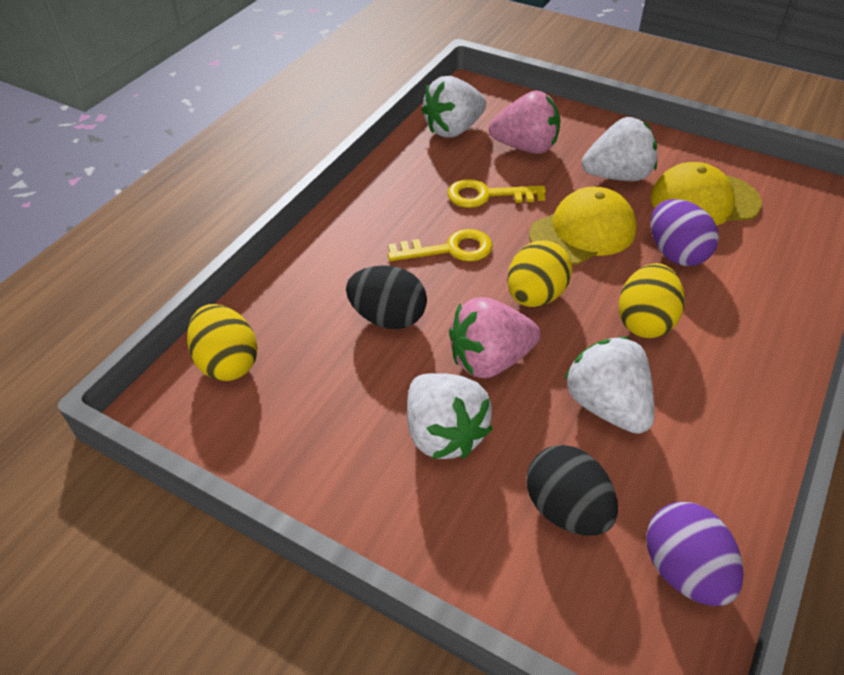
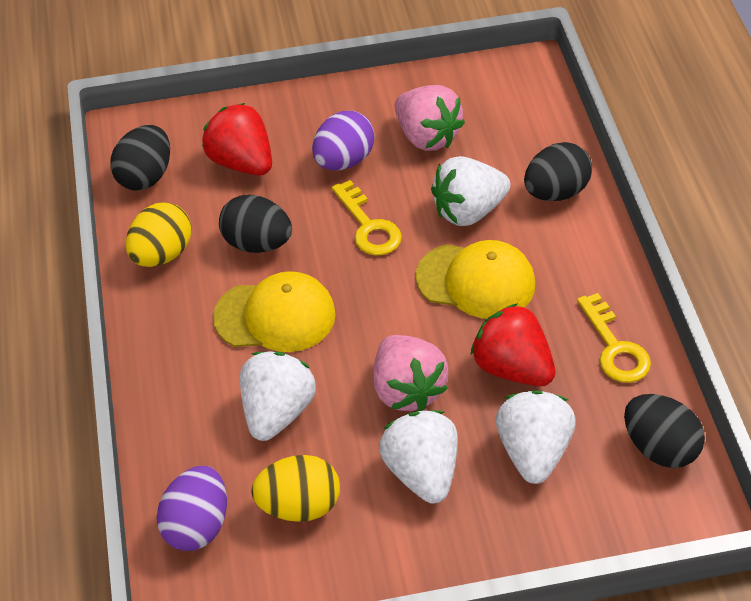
black egg: 2 -> 4
red strawberry: 0 -> 2
yellow egg: 3 -> 2

